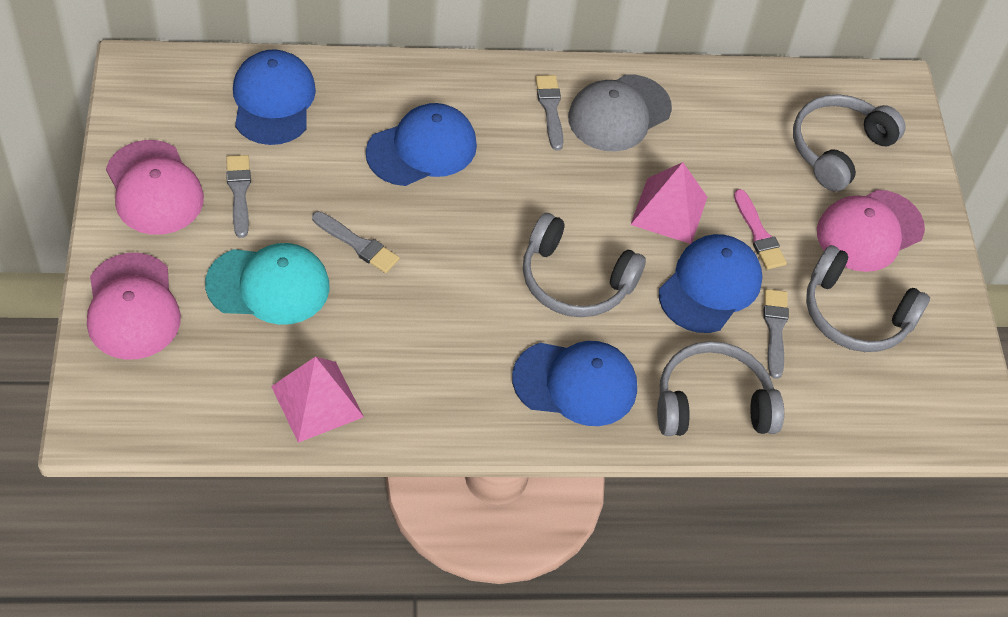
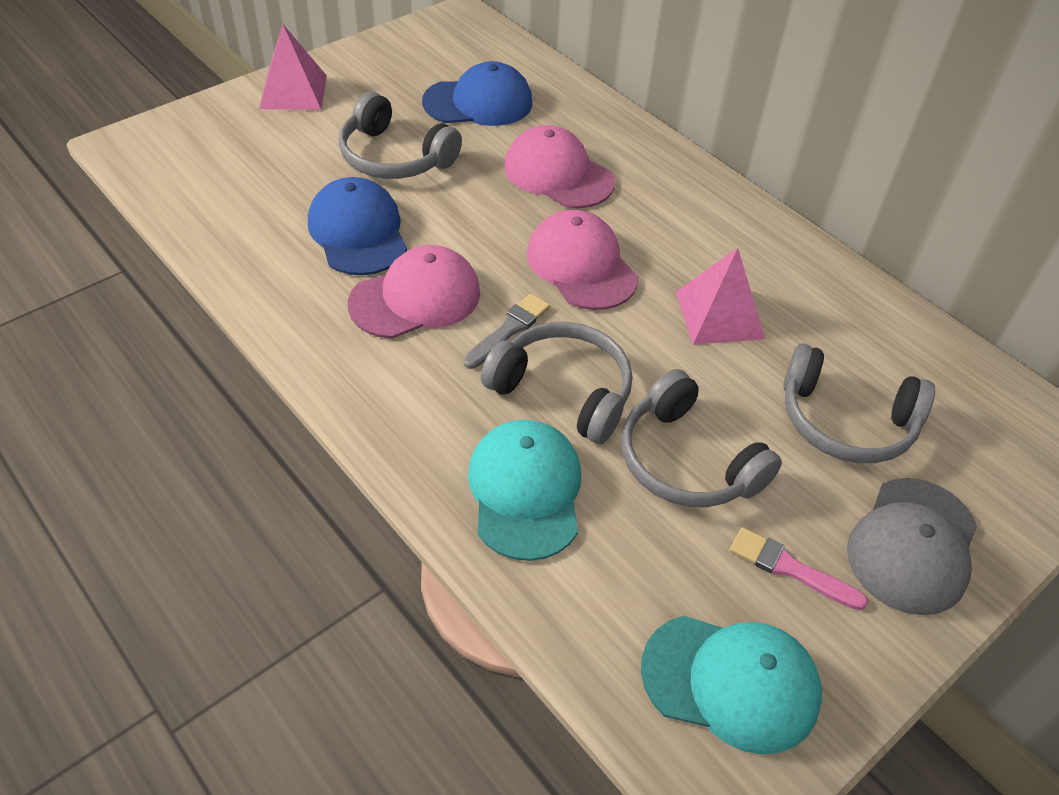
blue cap: 4 -> 2
grey brush: 4 -> 1
turquoise cap: 1 -> 2

